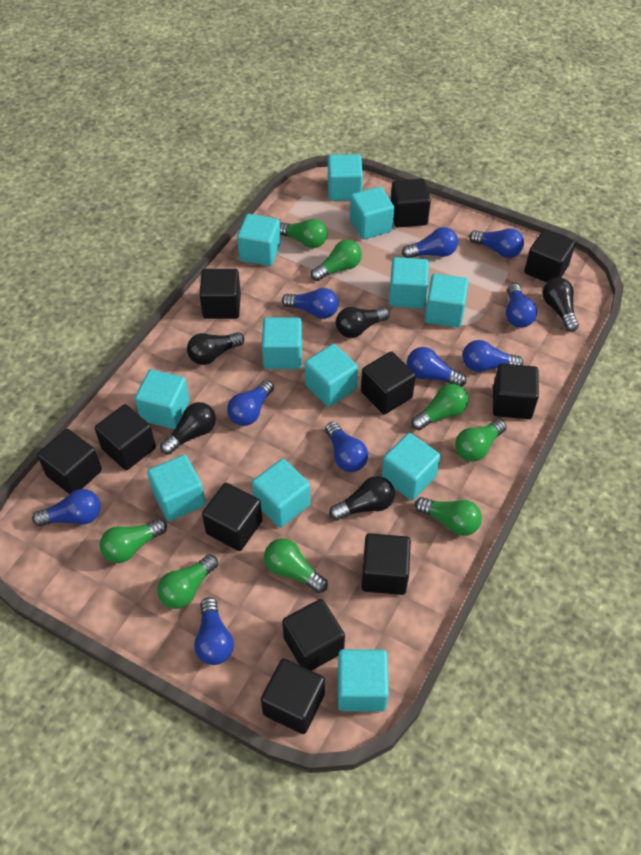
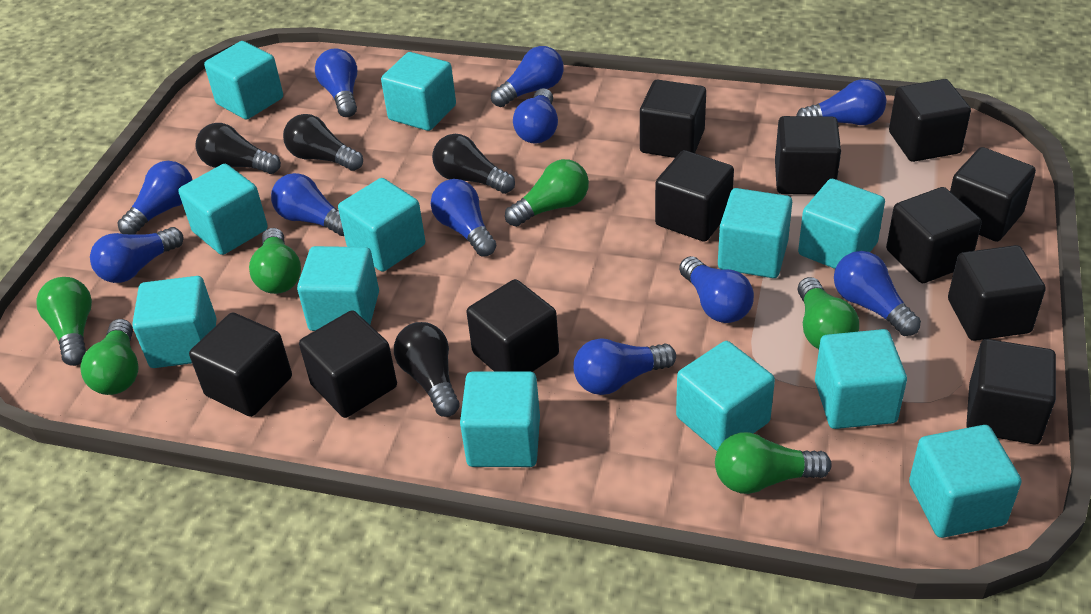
black light bulb: 5 -> 4
blue light bulb: 10 -> 11
green light bulb: 8 -> 6

